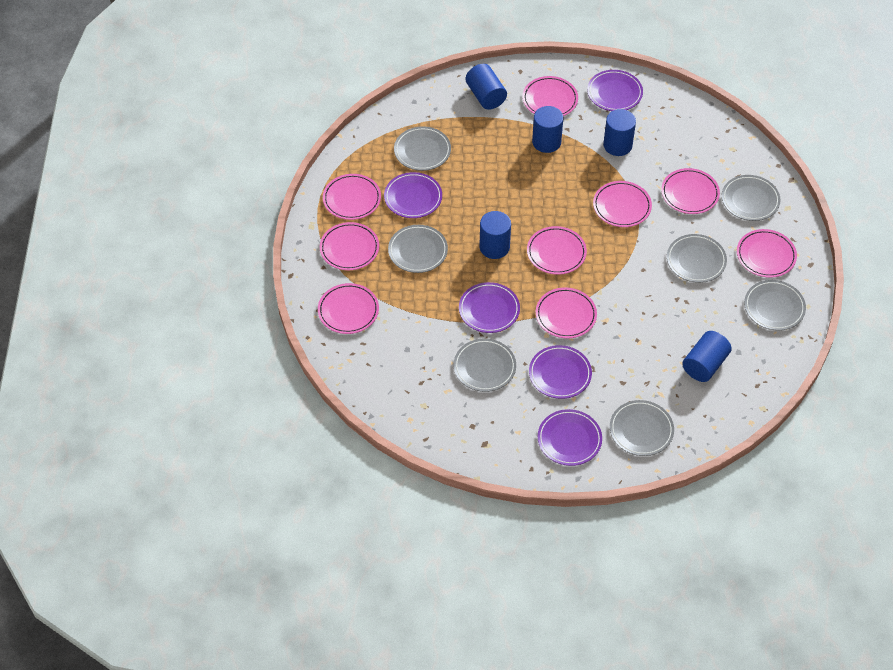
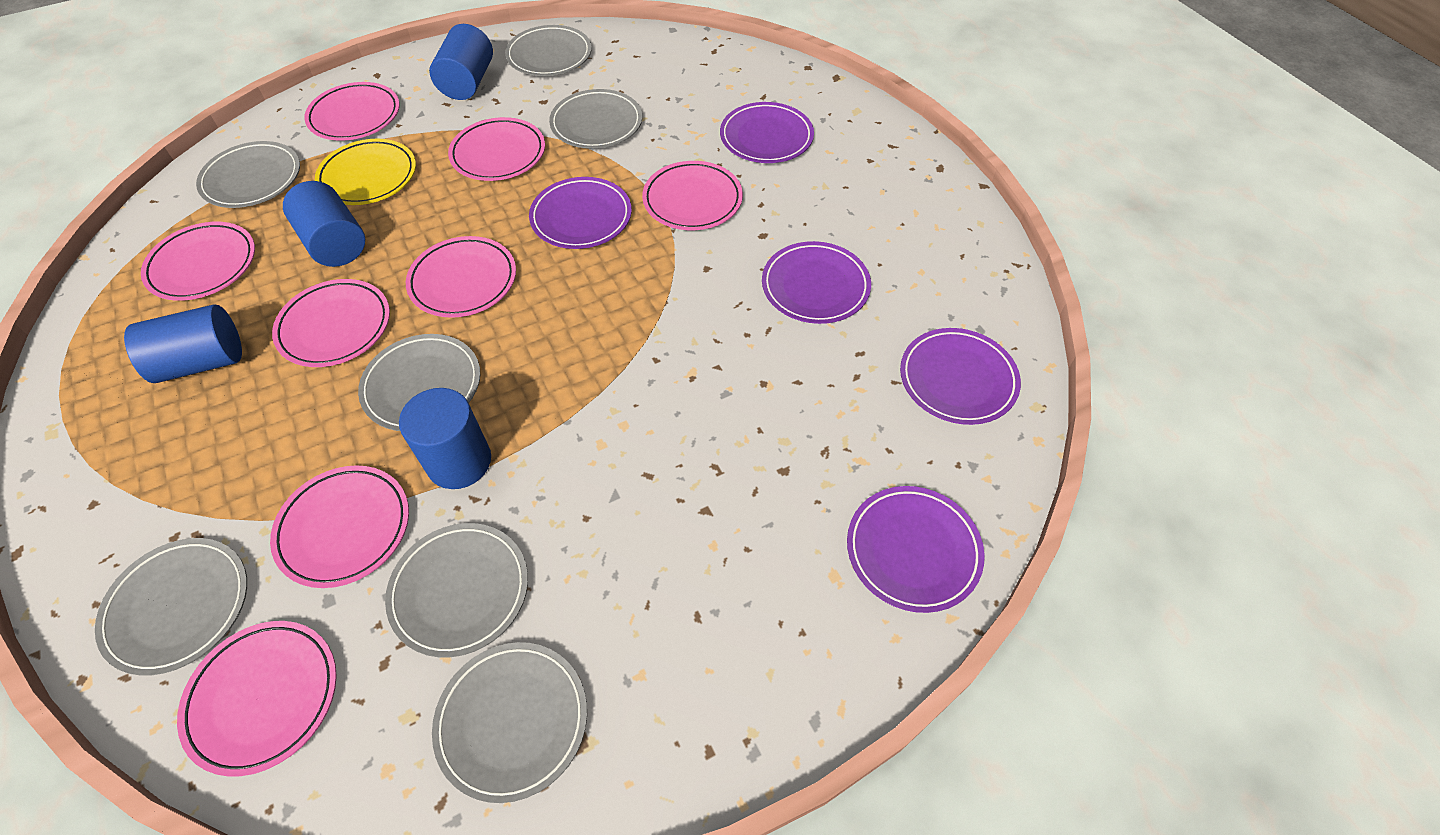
blue cylinder: 5 -> 4
pink plate: 9 -> 8
yellow plate: 0 -> 1

